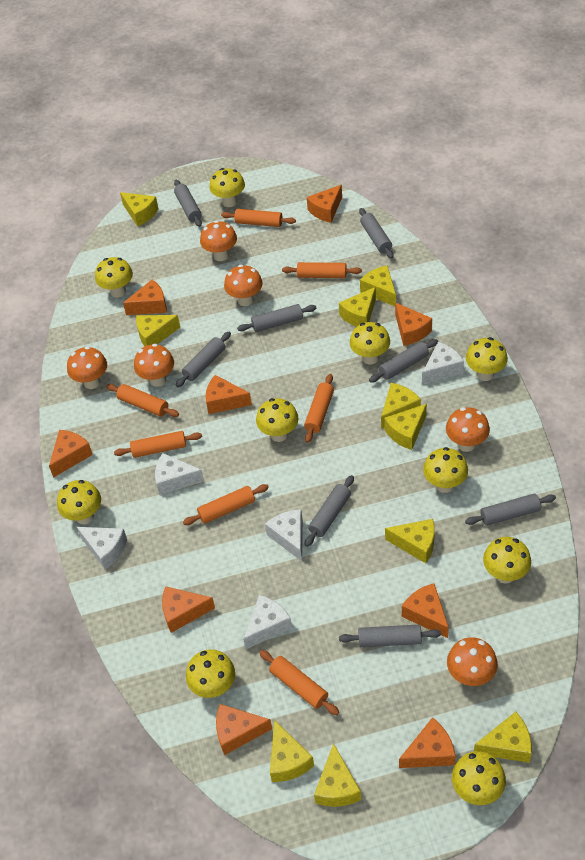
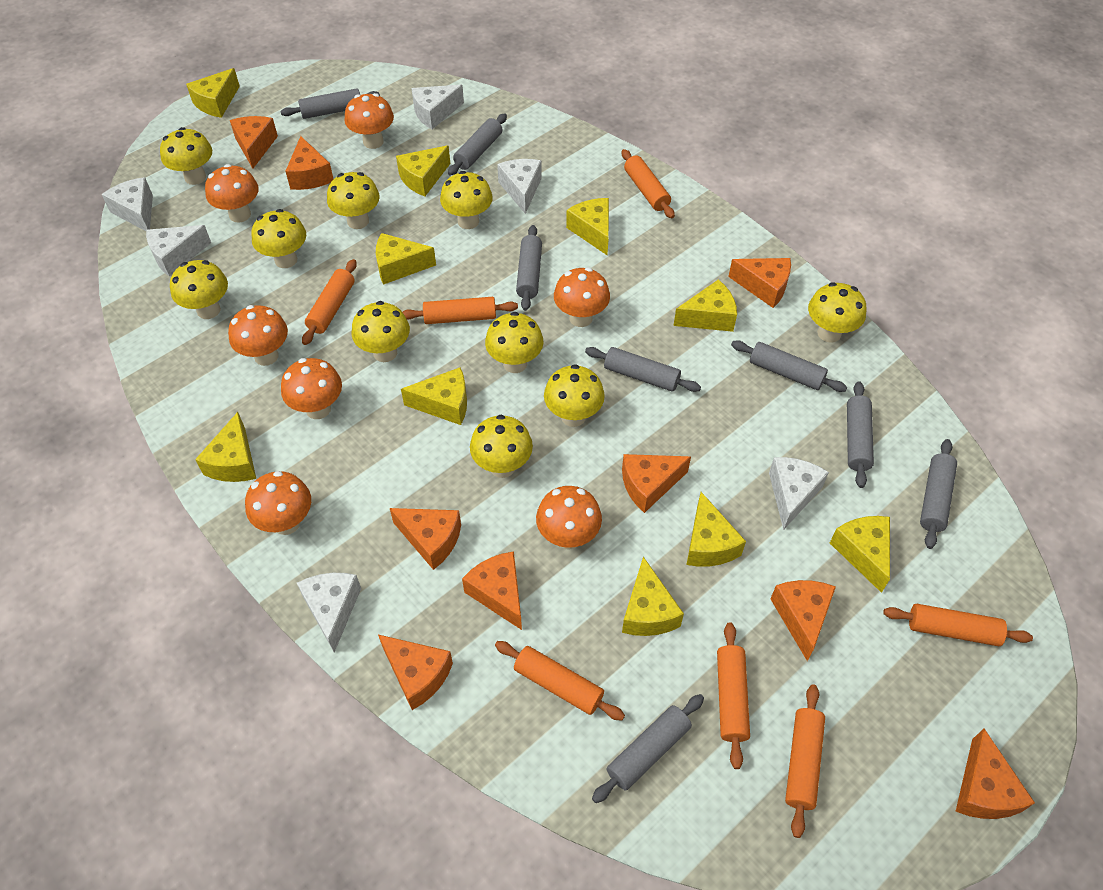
orange mushroom: 6 -> 7
white cheese: 5 -> 6

